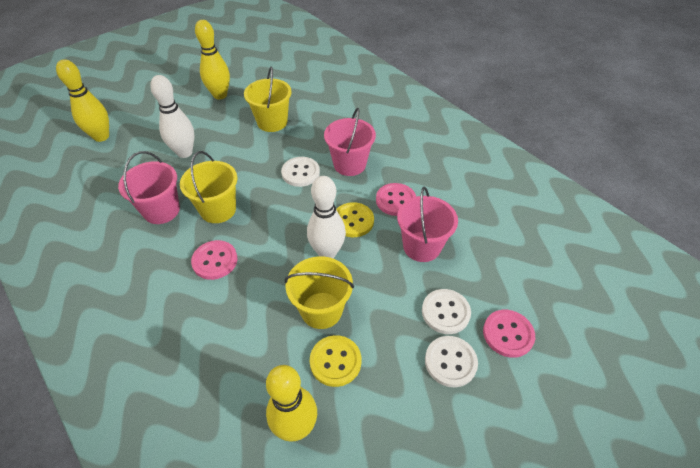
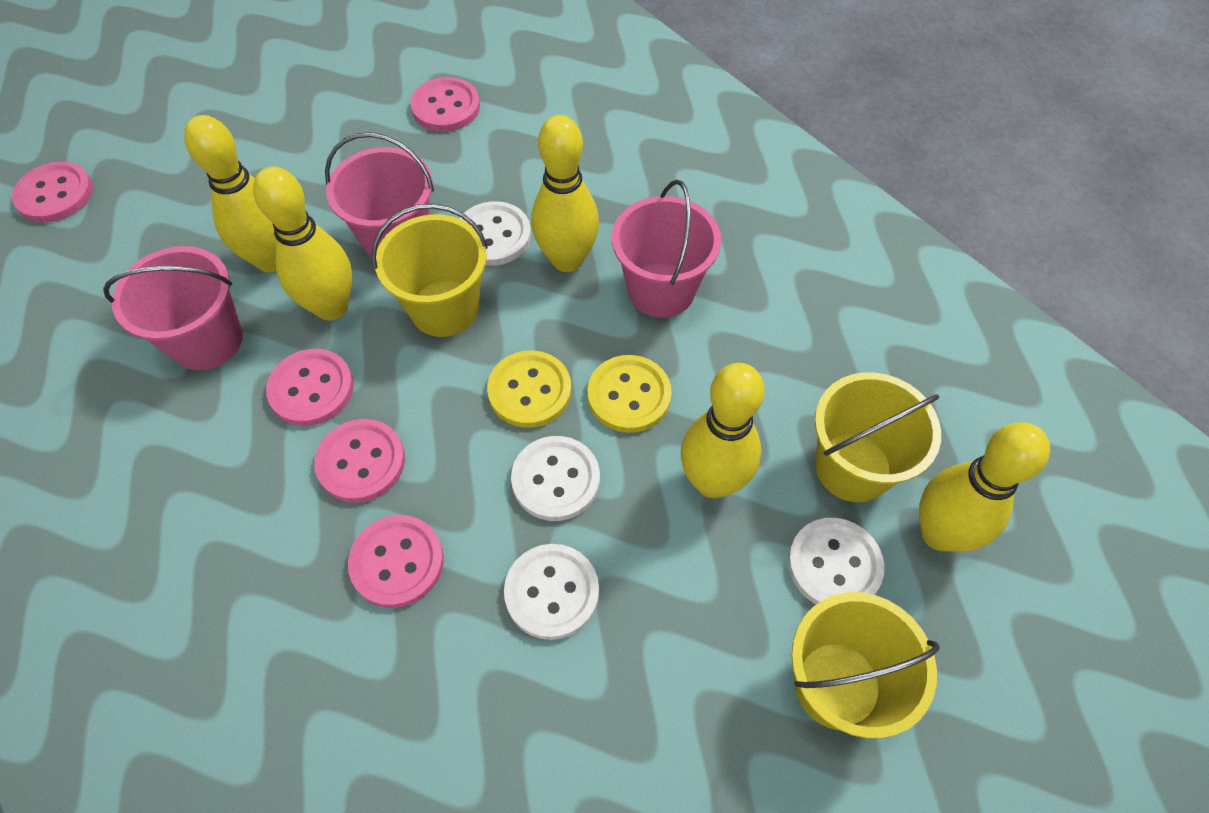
pink button: 3 -> 5
white bowling pin: 2 -> 0
white button: 3 -> 4
yellow bowling pin: 3 -> 5

